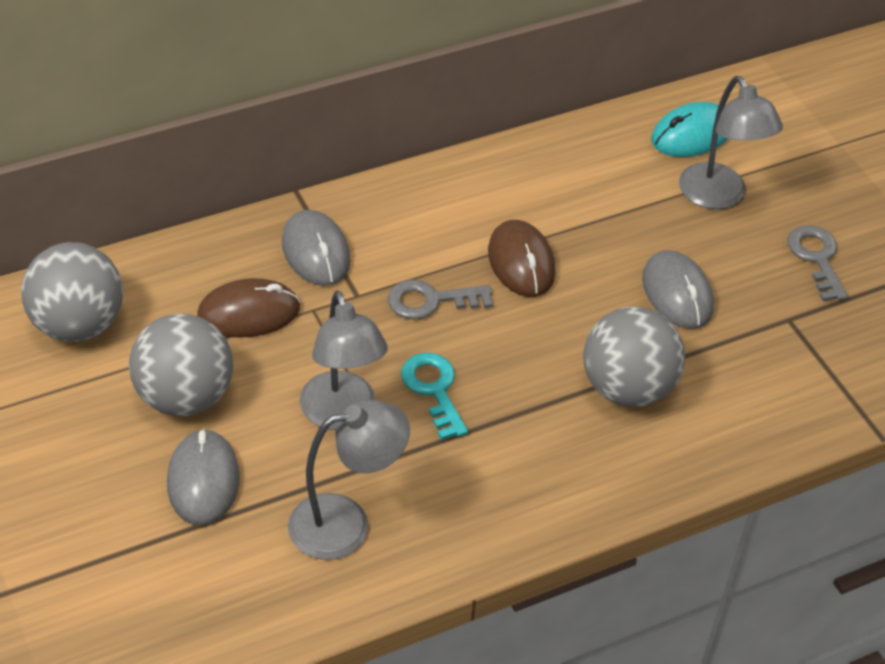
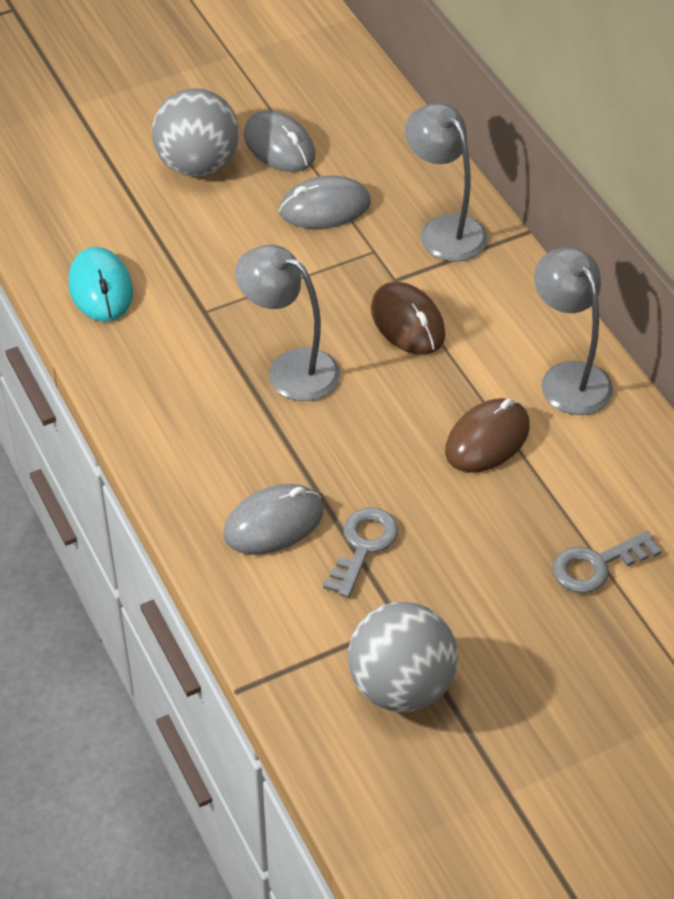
grey ball: 3 -> 2
turquoise key: 1 -> 0

